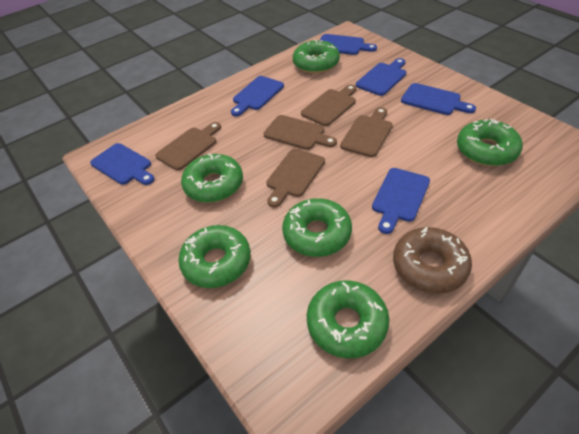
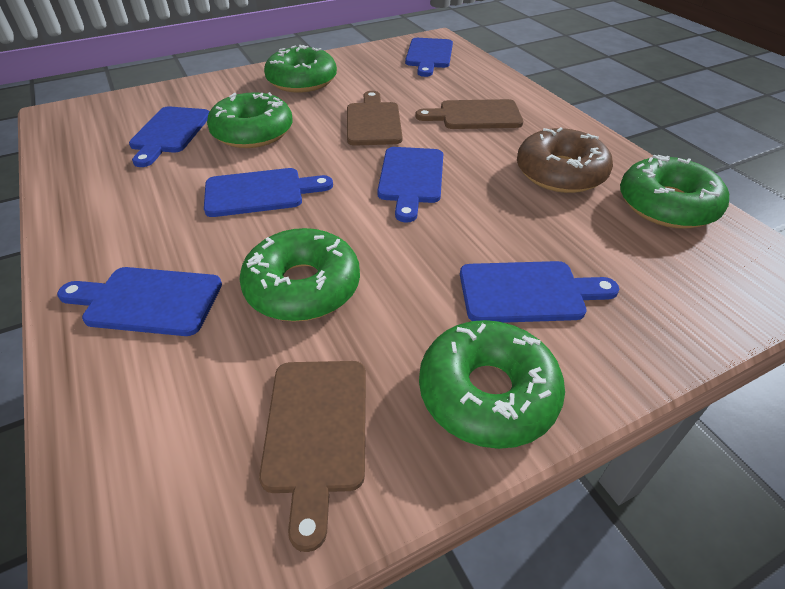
brown cutting board: 5 -> 3
green donut: 6 -> 5

